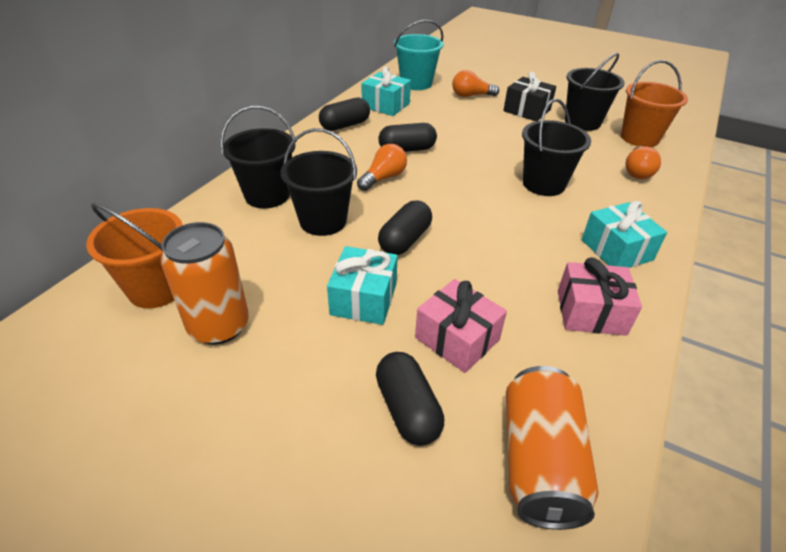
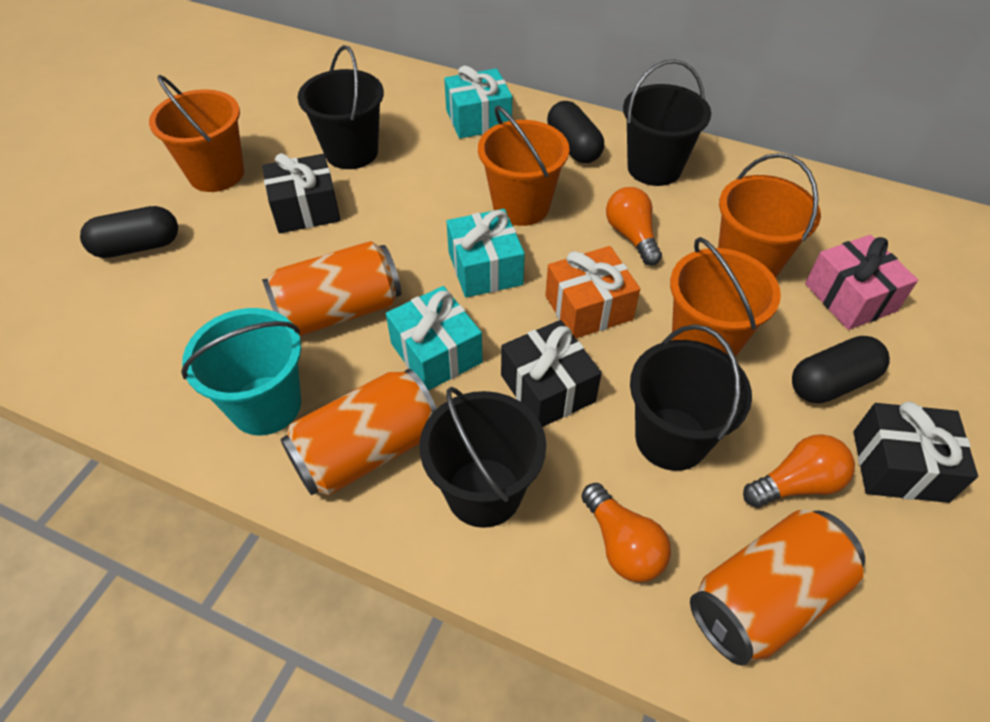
black capsule: 4 -> 3
black gift: 1 -> 3
orange bucket: 2 -> 4
orange can: 2 -> 3
orange gift: 0 -> 1
pink gift: 2 -> 1

